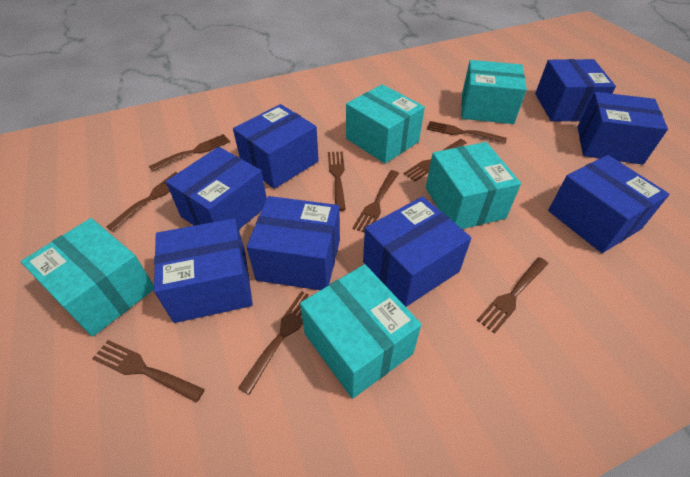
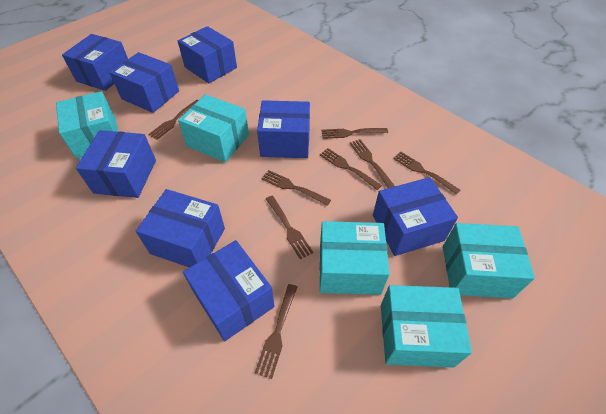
brown fork: 9 -> 8

